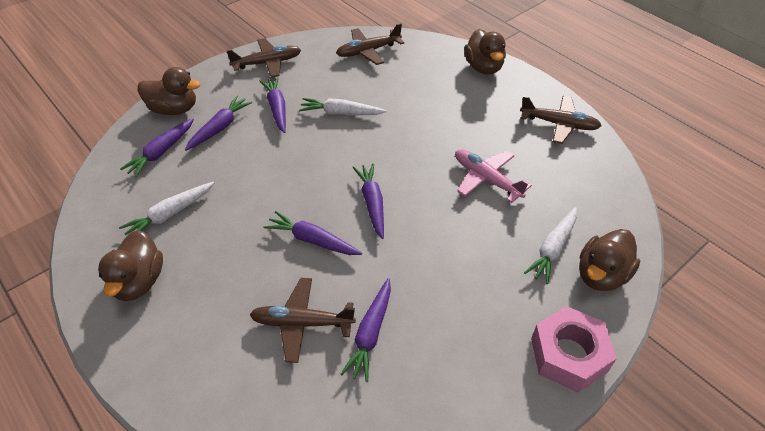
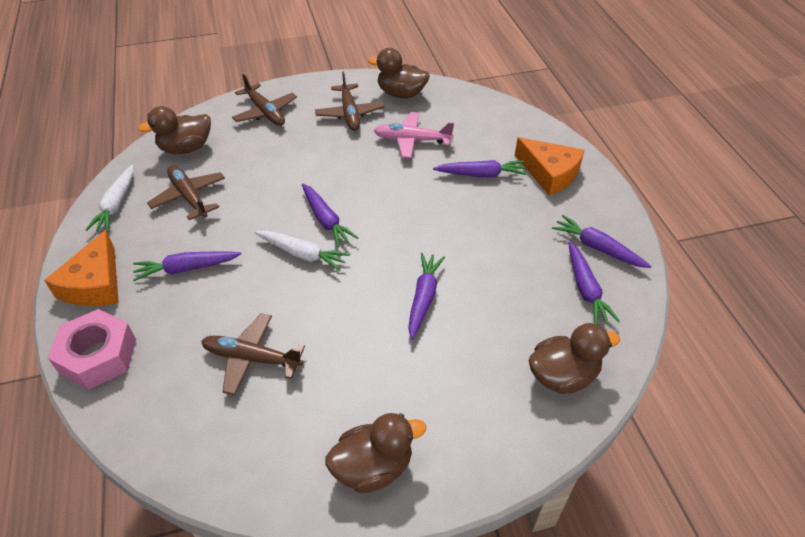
orange cheese: 0 -> 2
white carrot: 3 -> 2

